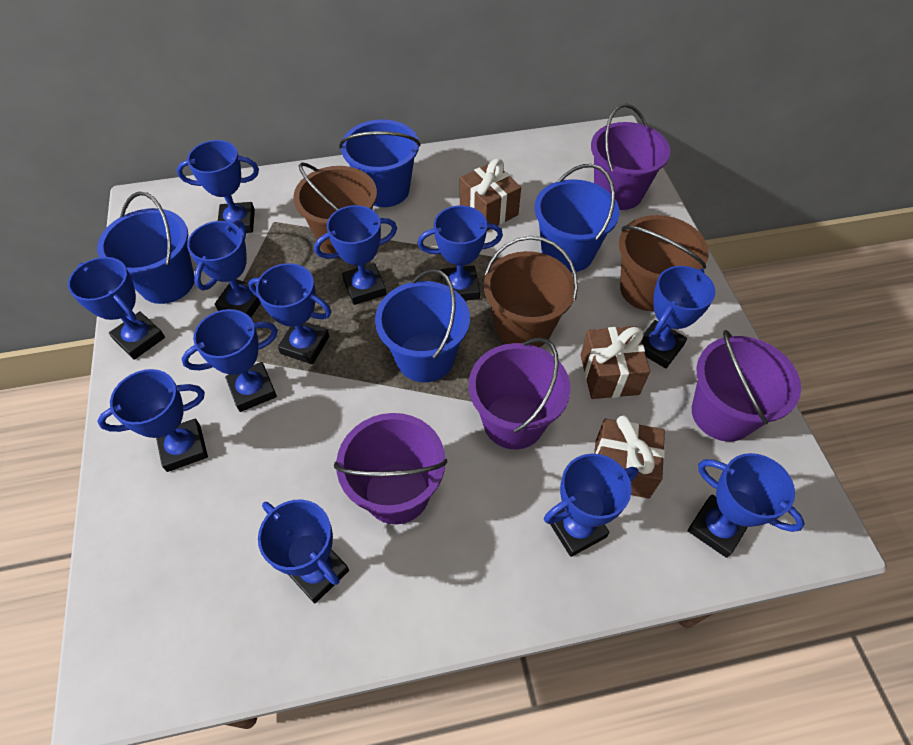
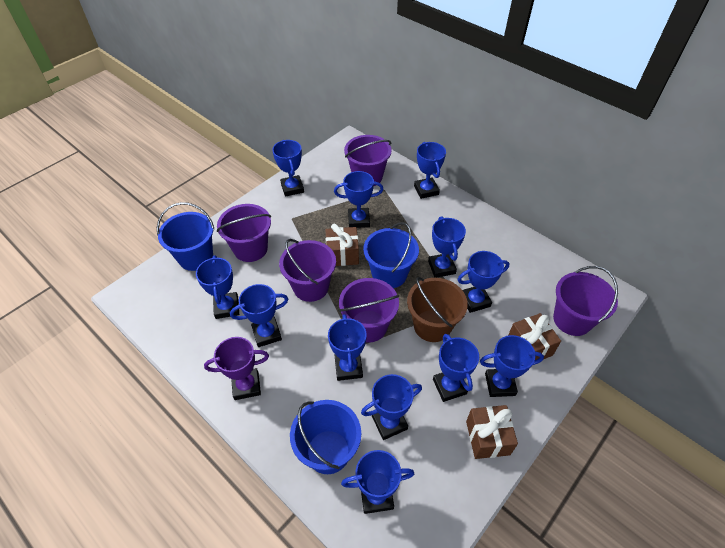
blue bucket: 4 -> 3
brown bucket: 3 -> 1
purple bucket: 4 -> 5
purple trophy: 0 -> 1

